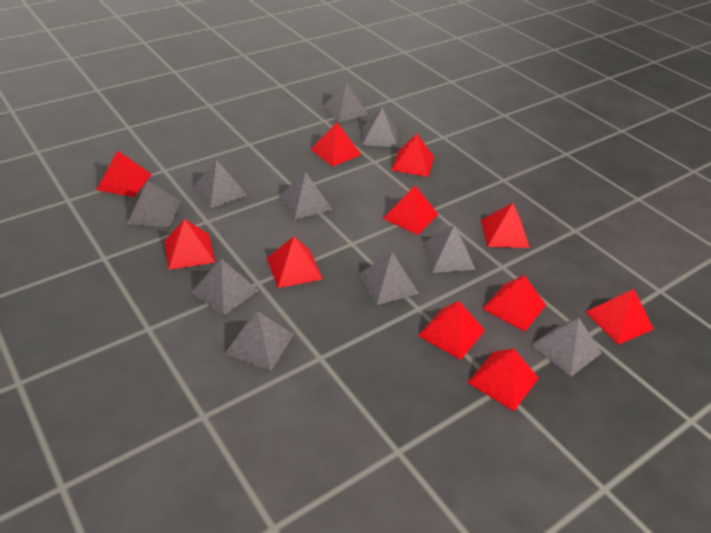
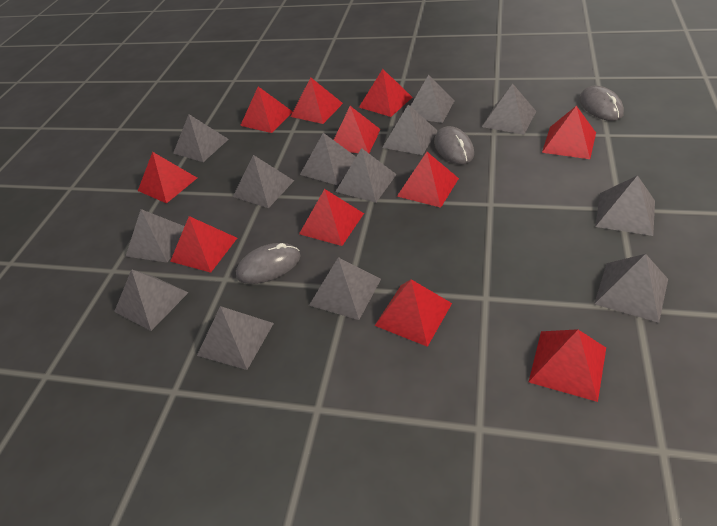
grey mouse: 0 -> 3
grey pyramid: 10 -> 13

